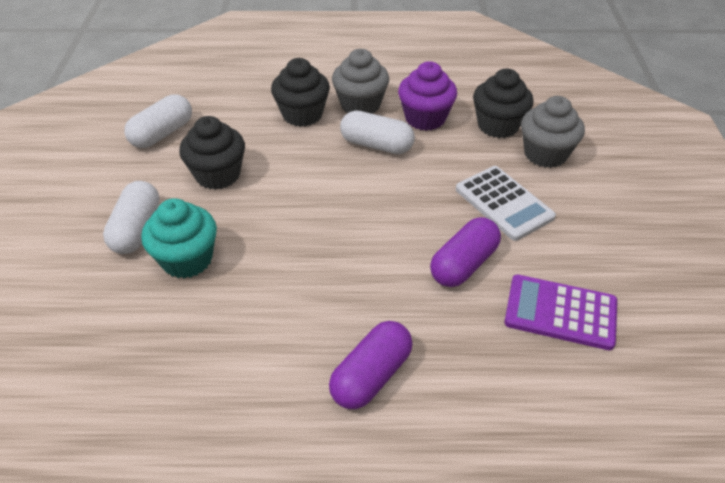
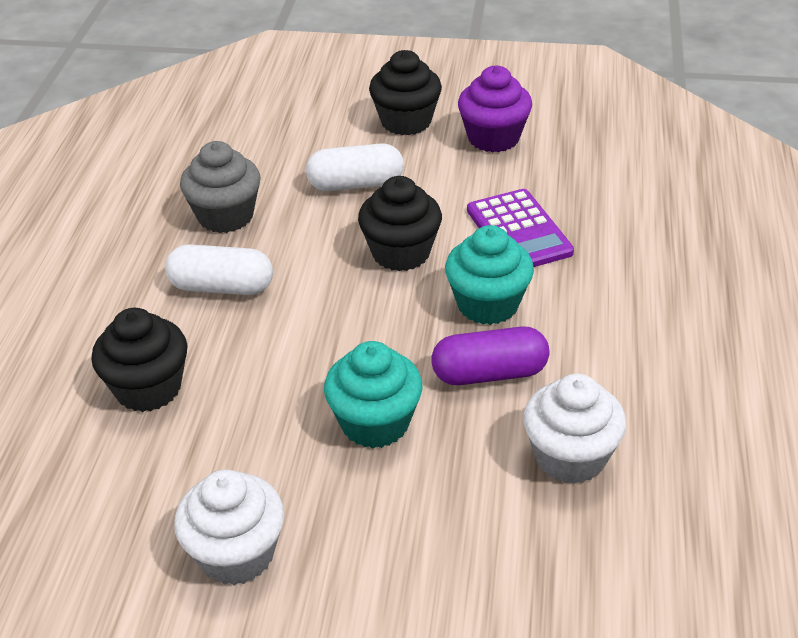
grey cupcake: 2 -> 1
purple capsule: 2 -> 1
turquoise cupcake: 1 -> 2
white calculator: 1 -> 0
white capsule: 3 -> 2
white cupcake: 0 -> 2

